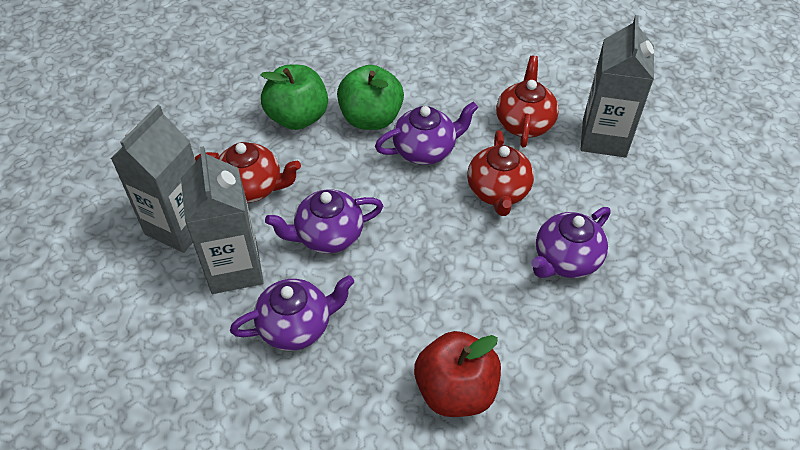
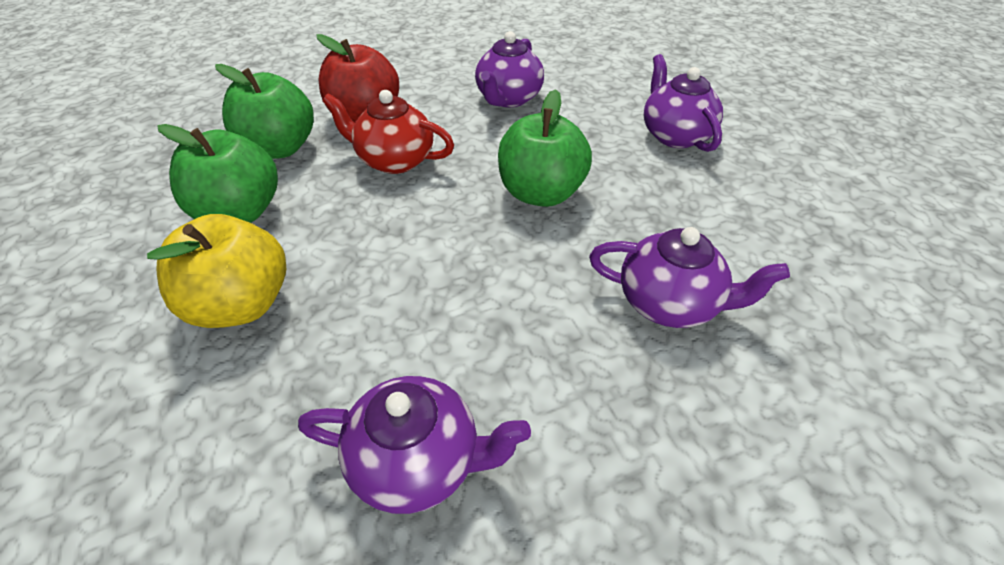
green apple: 2 -> 3
grey carton: 3 -> 0
red teapot: 3 -> 1
yellow apple: 0 -> 1

